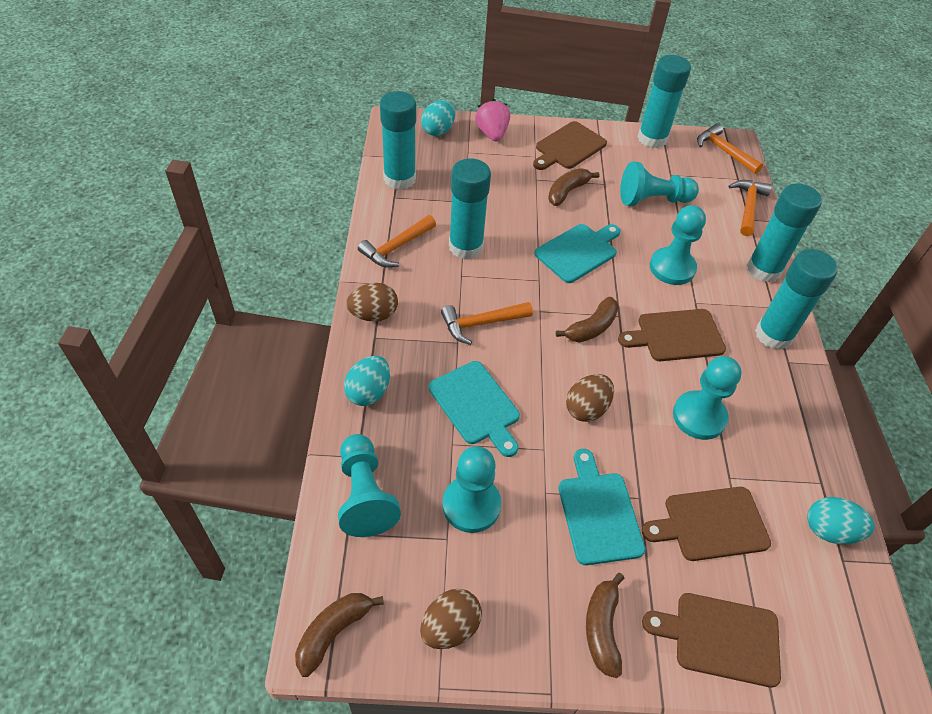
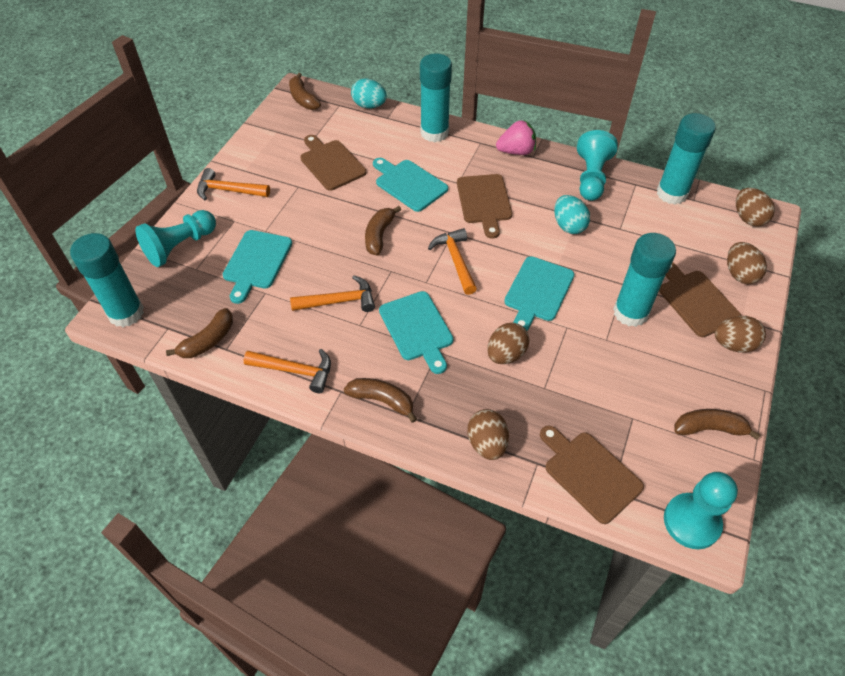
brown banana: 4 -> 5
brown egg: 3 -> 5
turquoise cutting board: 3 -> 4
turquoise egg: 3 -> 2
turquoise glue stick: 5 -> 4
turquoise pawn: 5 -> 3

